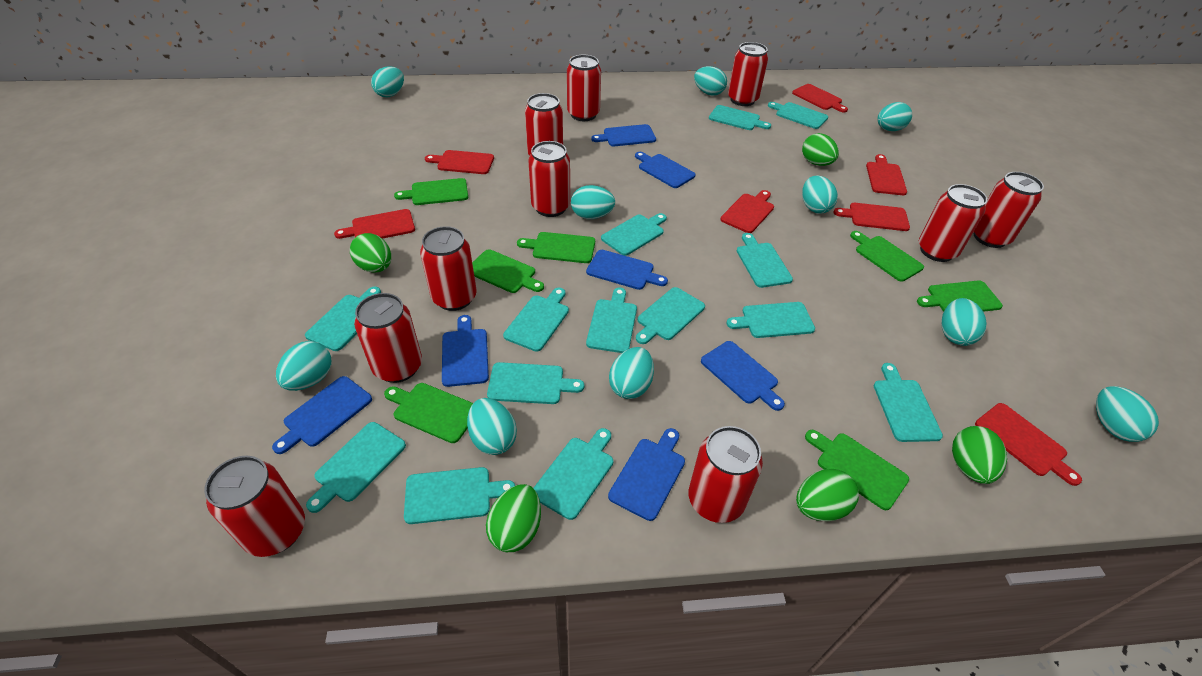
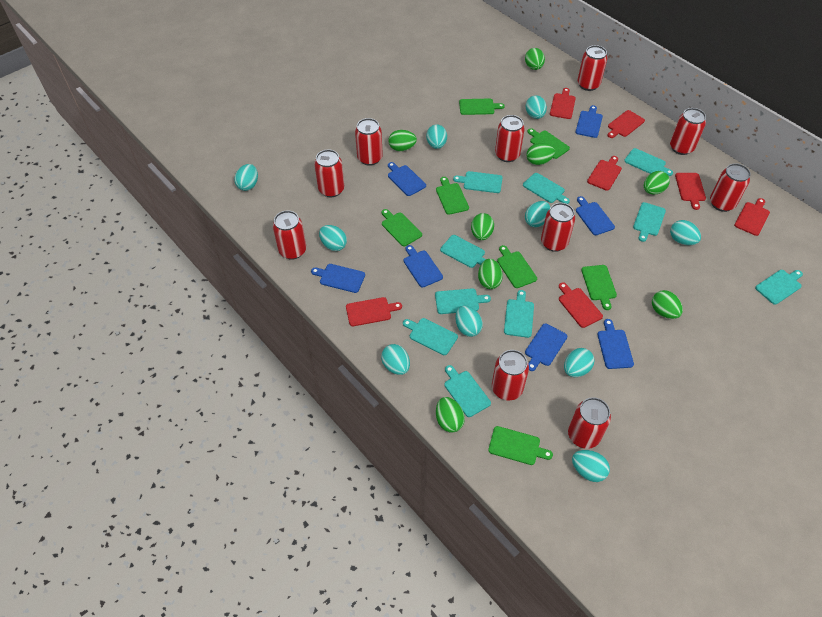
green egg: 5 -> 8
turquoise cutting board: 14 -> 10

